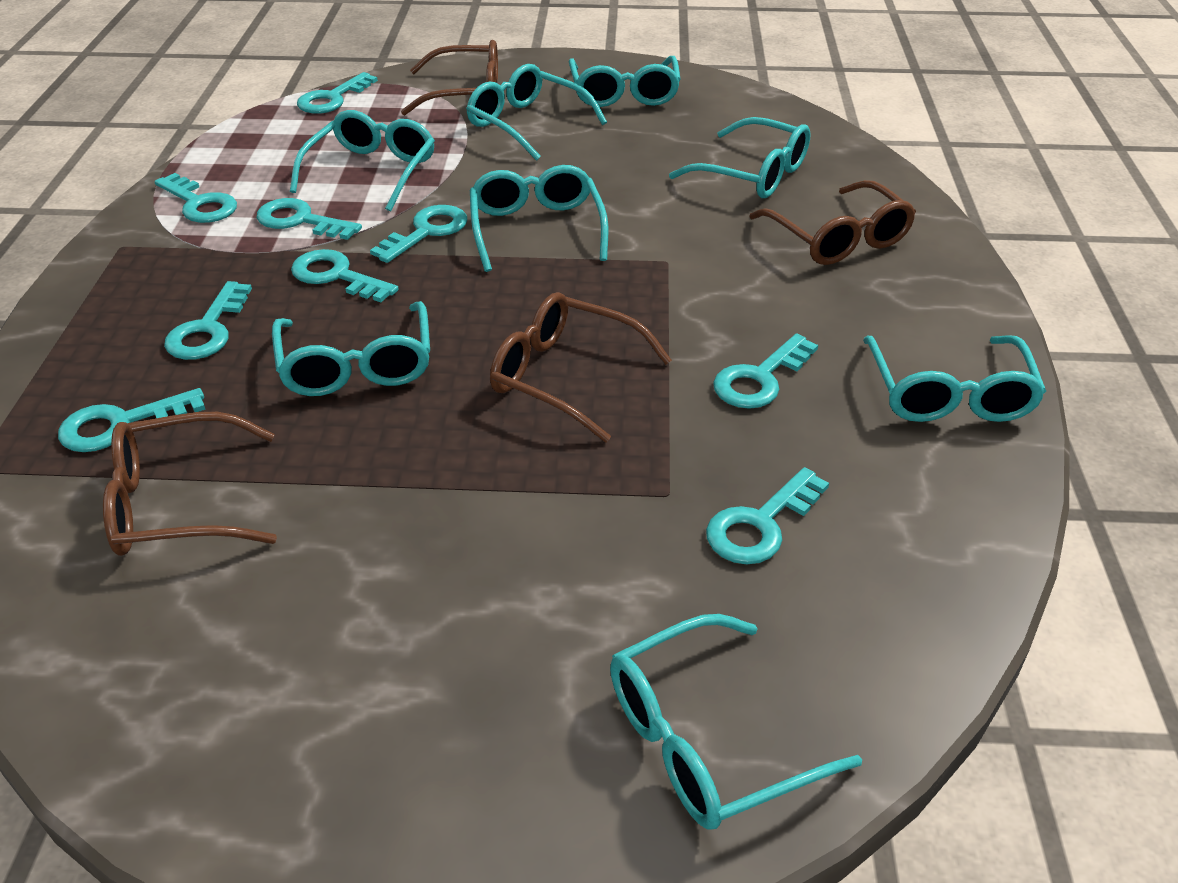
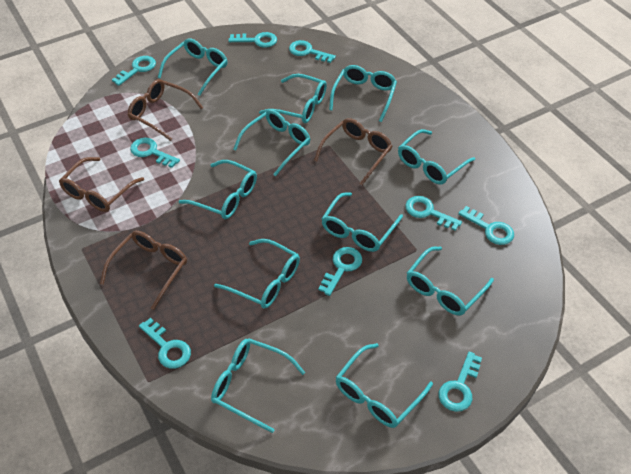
turquoise glasses: 8 -> 11

